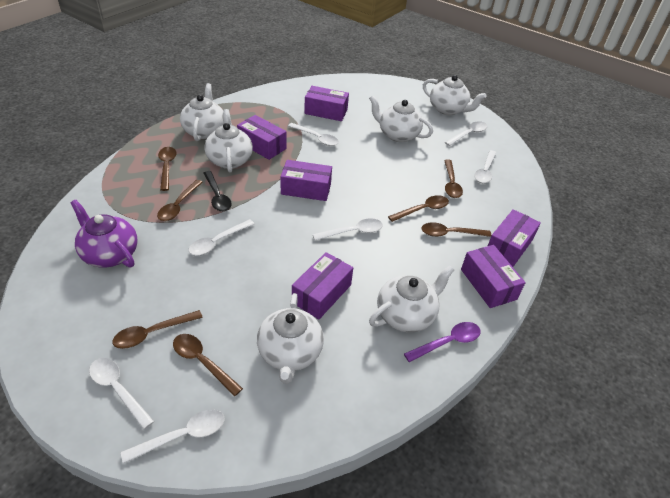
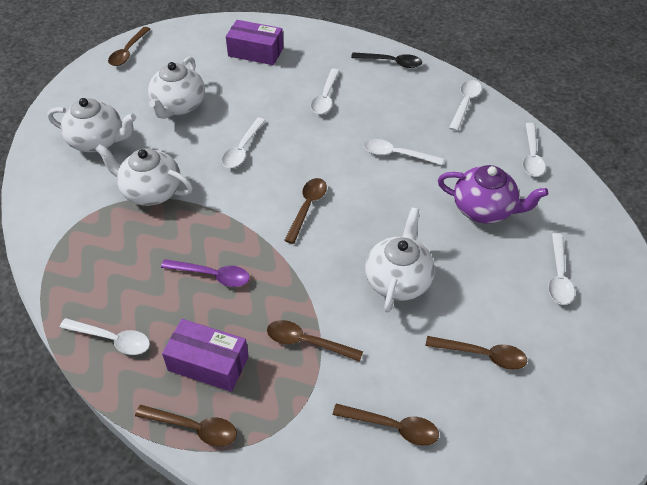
brown spoon: 7 -> 6
purple box: 6 -> 2
white teapot: 6 -> 4

